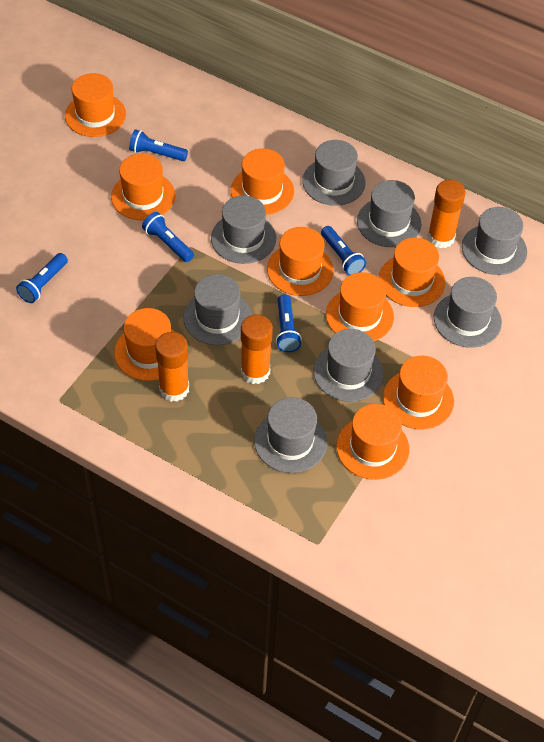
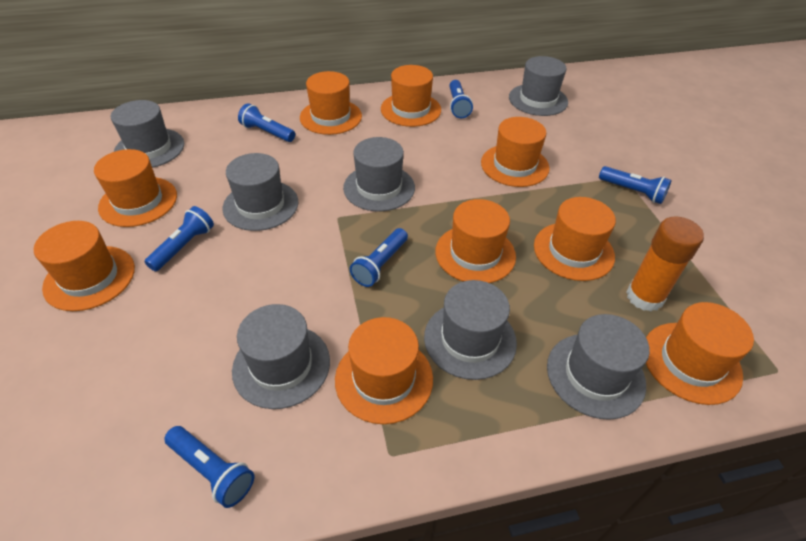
blue flashlight: 5 -> 6
grey hat: 8 -> 7
orange glue stick: 3 -> 1

